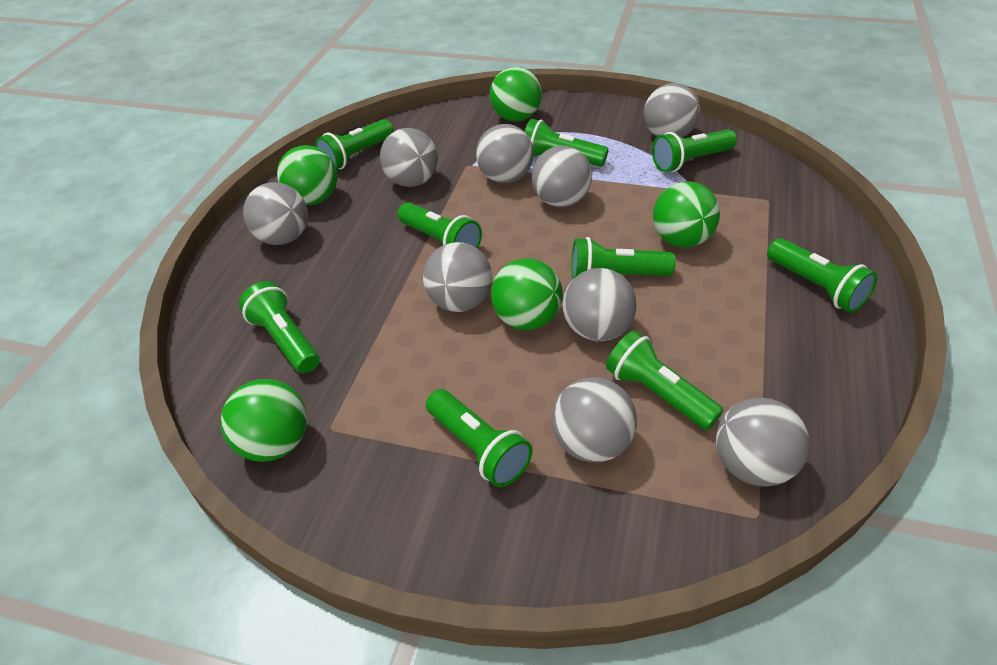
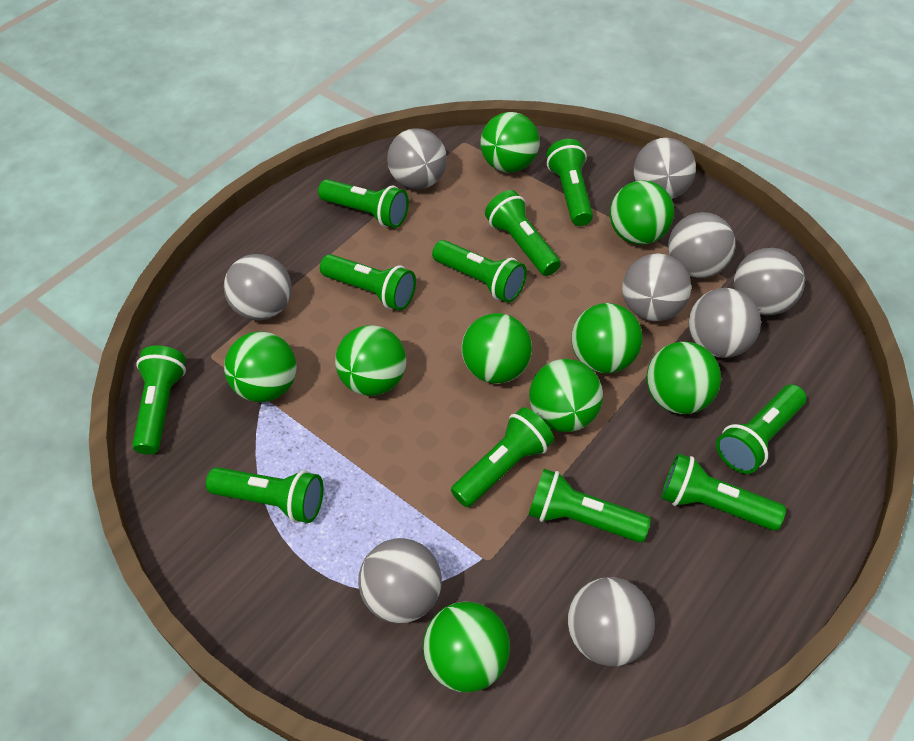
green ball: 5 -> 9
green flashlight: 9 -> 11

